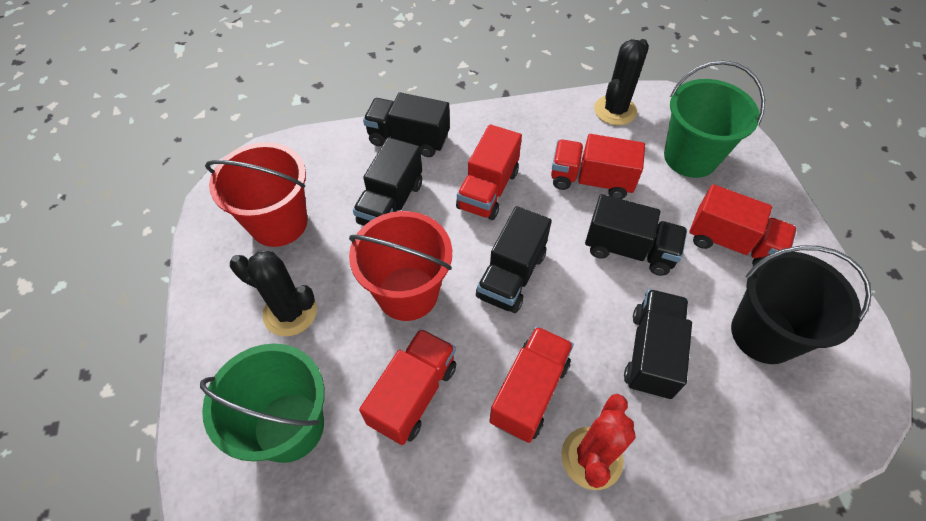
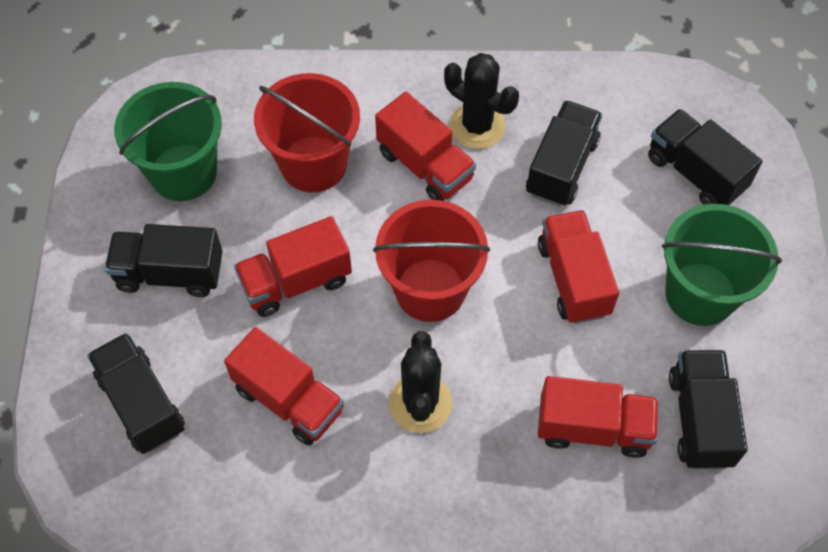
black bucket: 1 -> 0
red cactus: 1 -> 0

